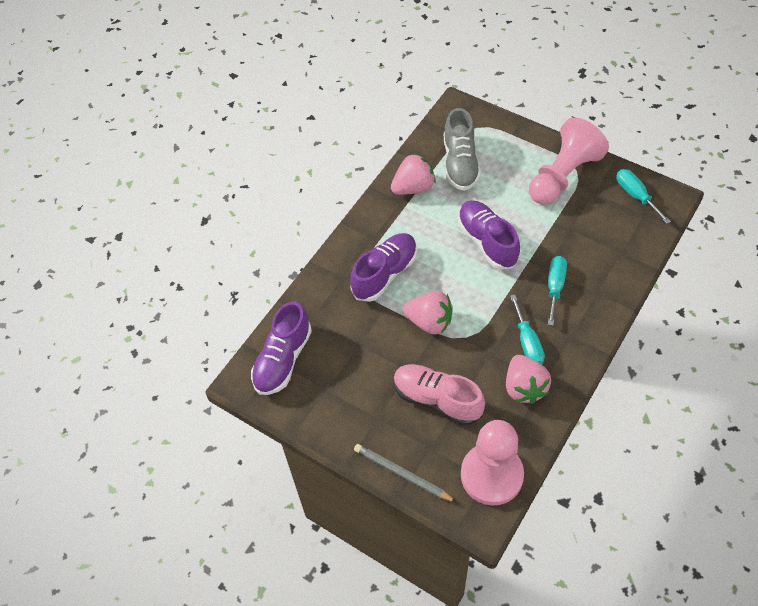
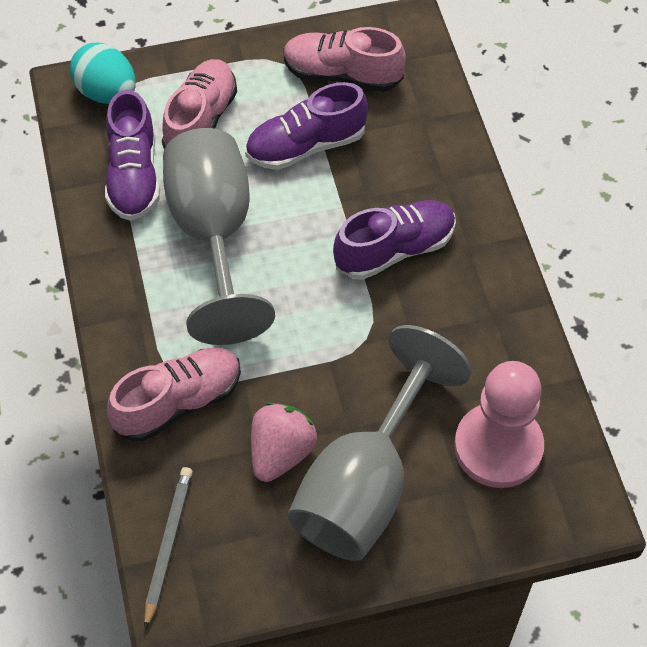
grey goblet: 0 -> 2
grey shoe: 1 -> 0
pink pawn: 2 -> 1
pink shoe: 1 -> 3
pink strawberry: 3 -> 1
turquoise egg: 0 -> 1
turquoise screwdriver: 3 -> 0

